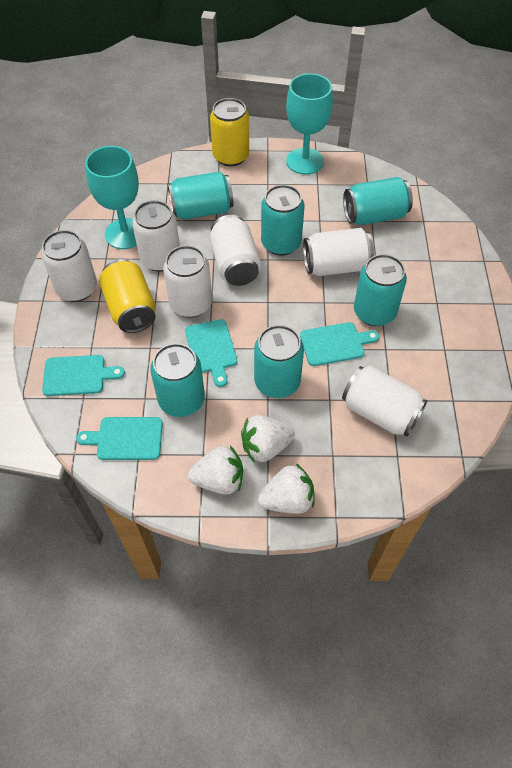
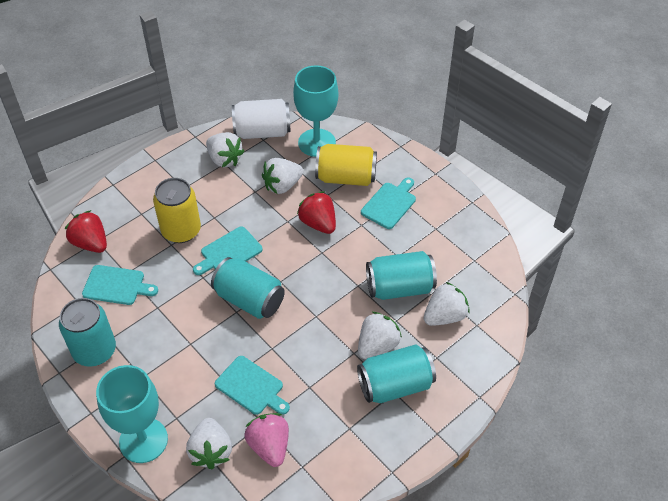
pink strawberry: 0 -> 1
red strawberry: 0 -> 2
turquoise can: 6 -> 4
white can: 6 -> 1
white strawberry: 3 -> 5

